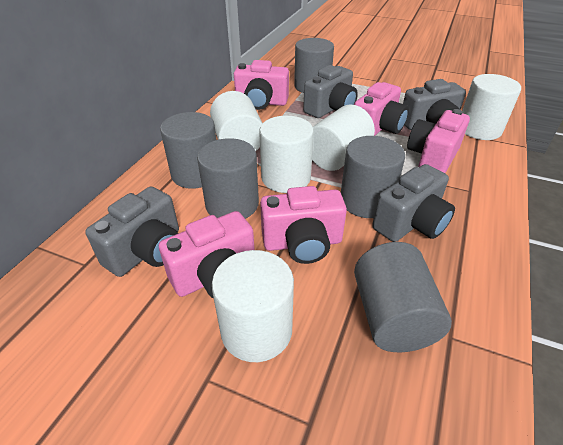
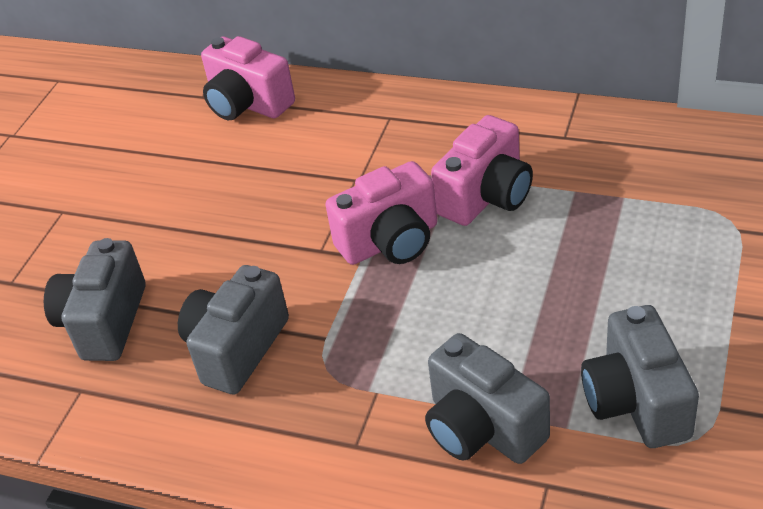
grey cylinder: 5 -> 0
pink camera: 5 -> 3
white cylinder: 5 -> 0

